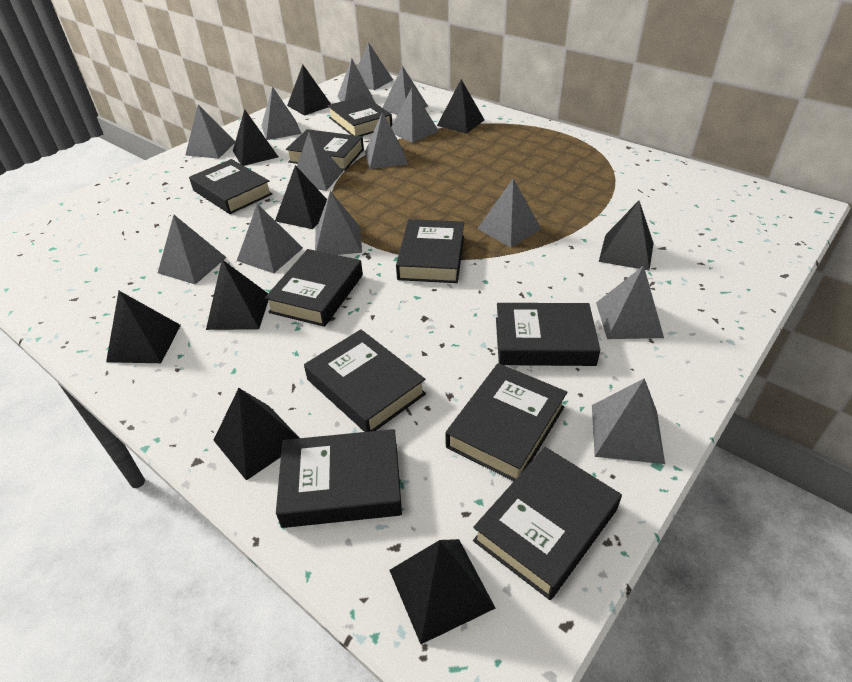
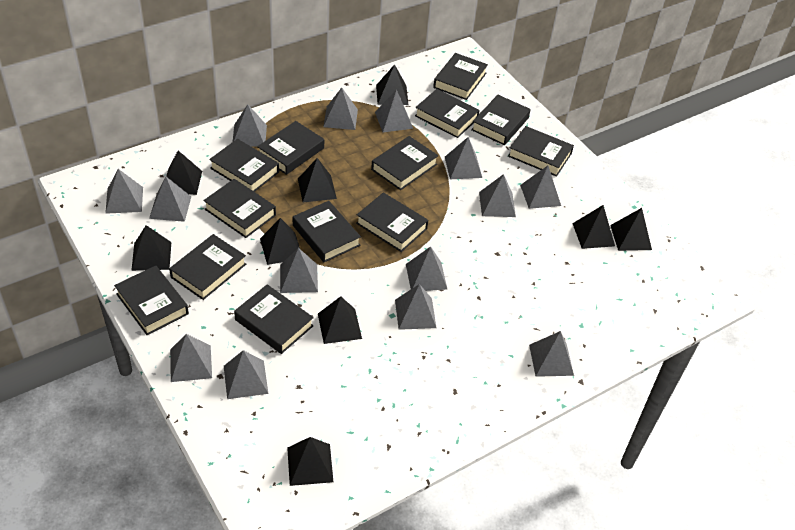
black book: 10 -> 13

